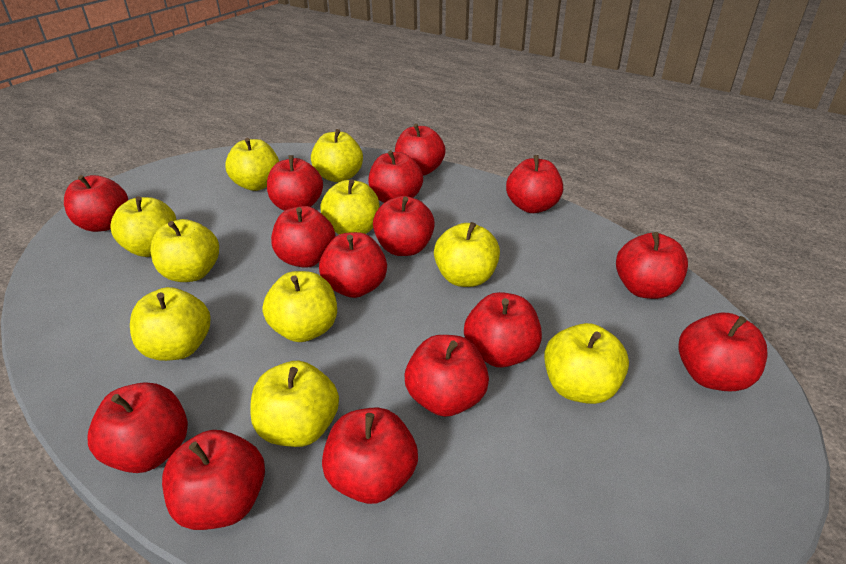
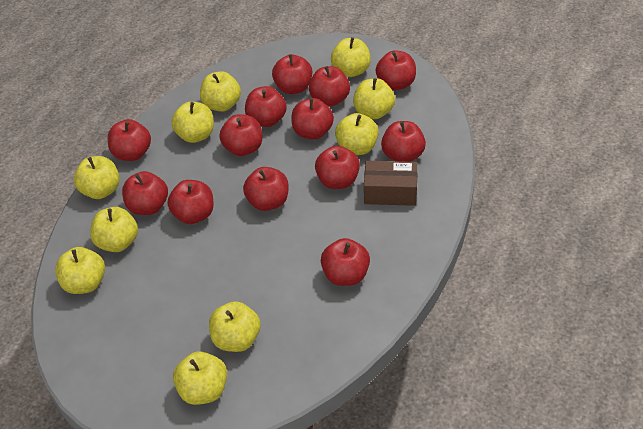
brown box: 0 -> 1
red apple: 15 -> 13

